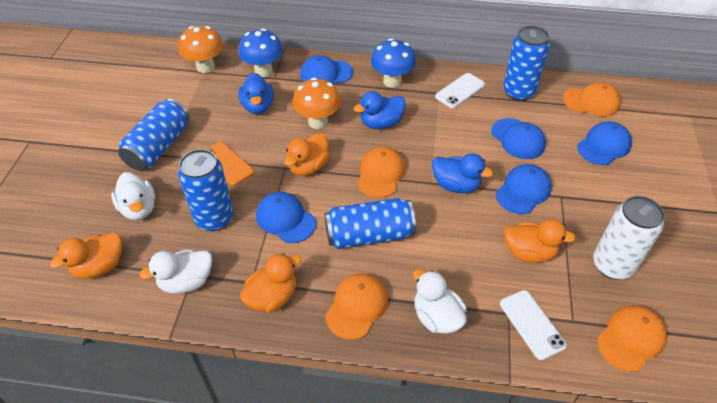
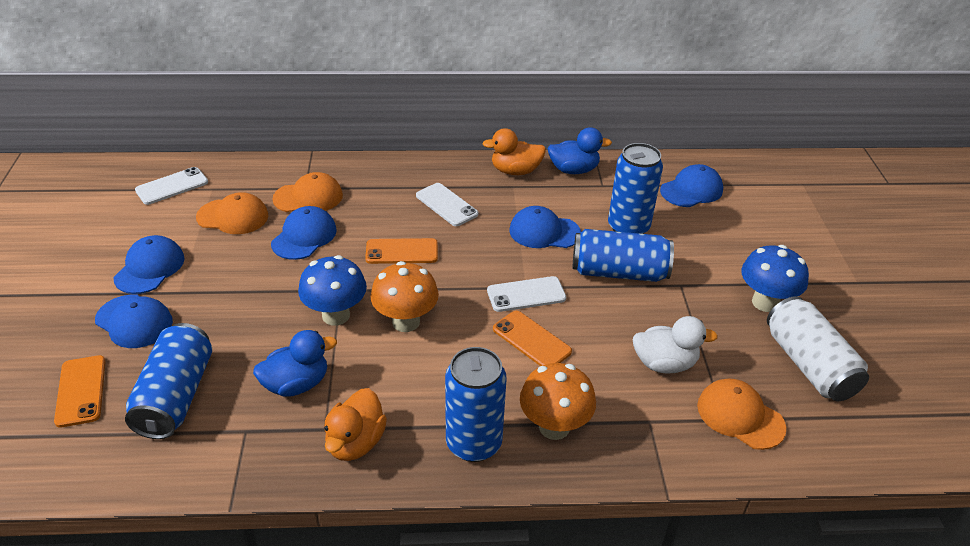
blue duck: 3 -> 2
orange cap: 4 -> 3
orange duck: 4 -> 2
orange phone: 1 -> 3
white duck: 3 -> 1
white phone: 2 -> 3

